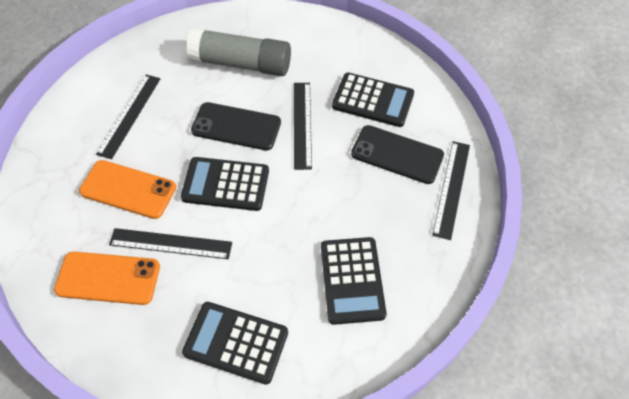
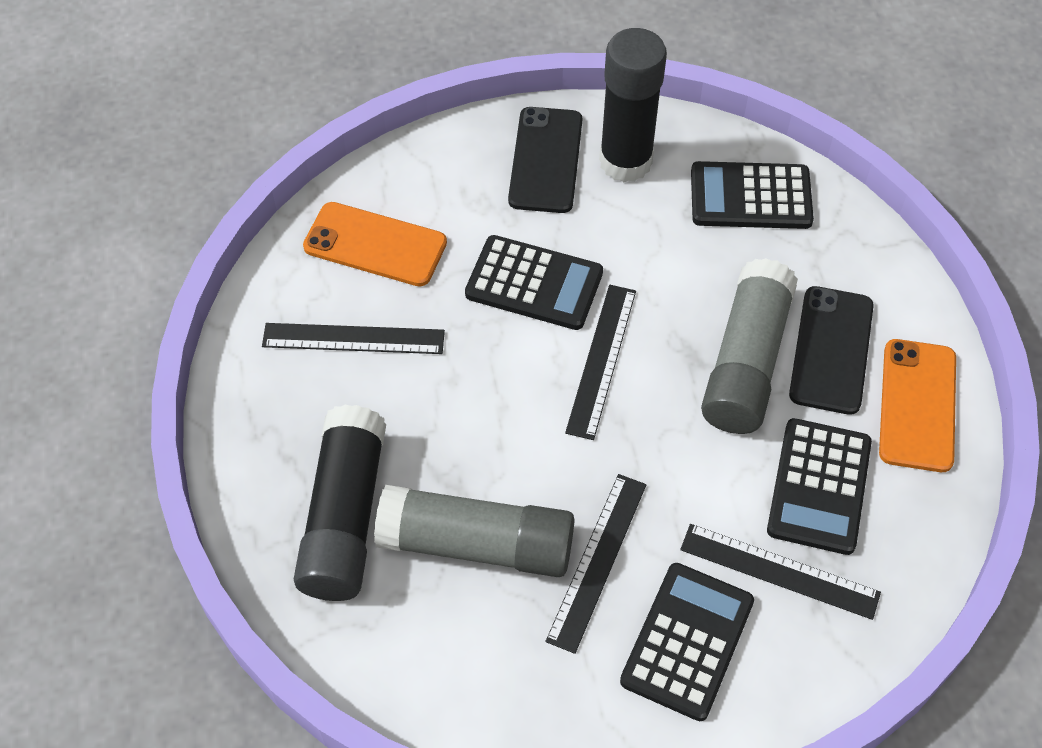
black glue stick: 0 -> 2
grey glue stick: 1 -> 2

